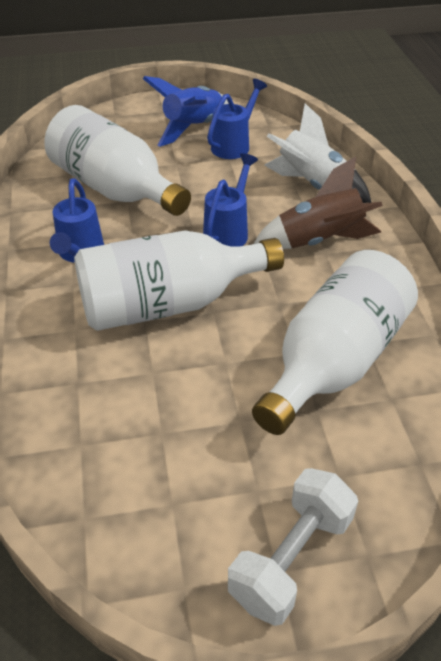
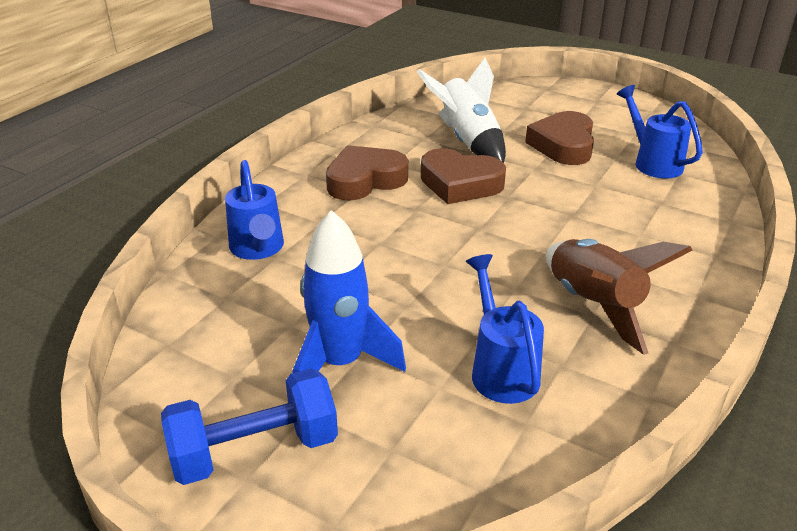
blue dumbbell: 0 -> 1
brown heart: 0 -> 3
white bottle: 3 -> 0
white dumbbell: 1 -> 0

